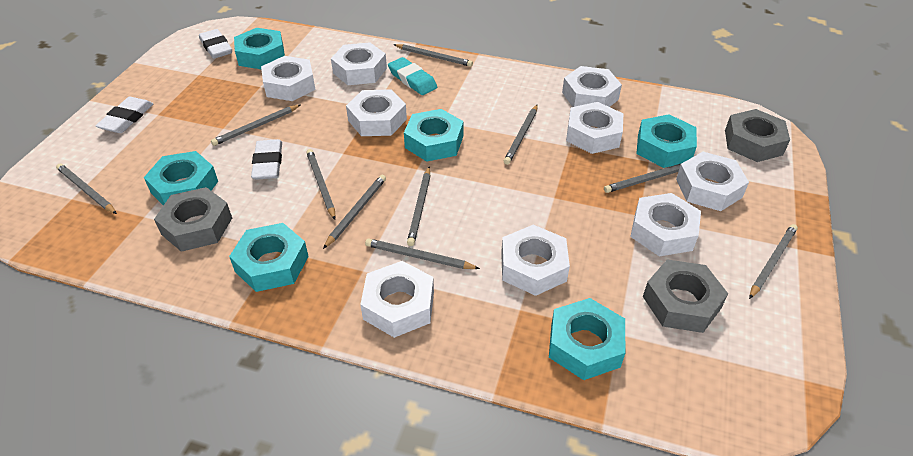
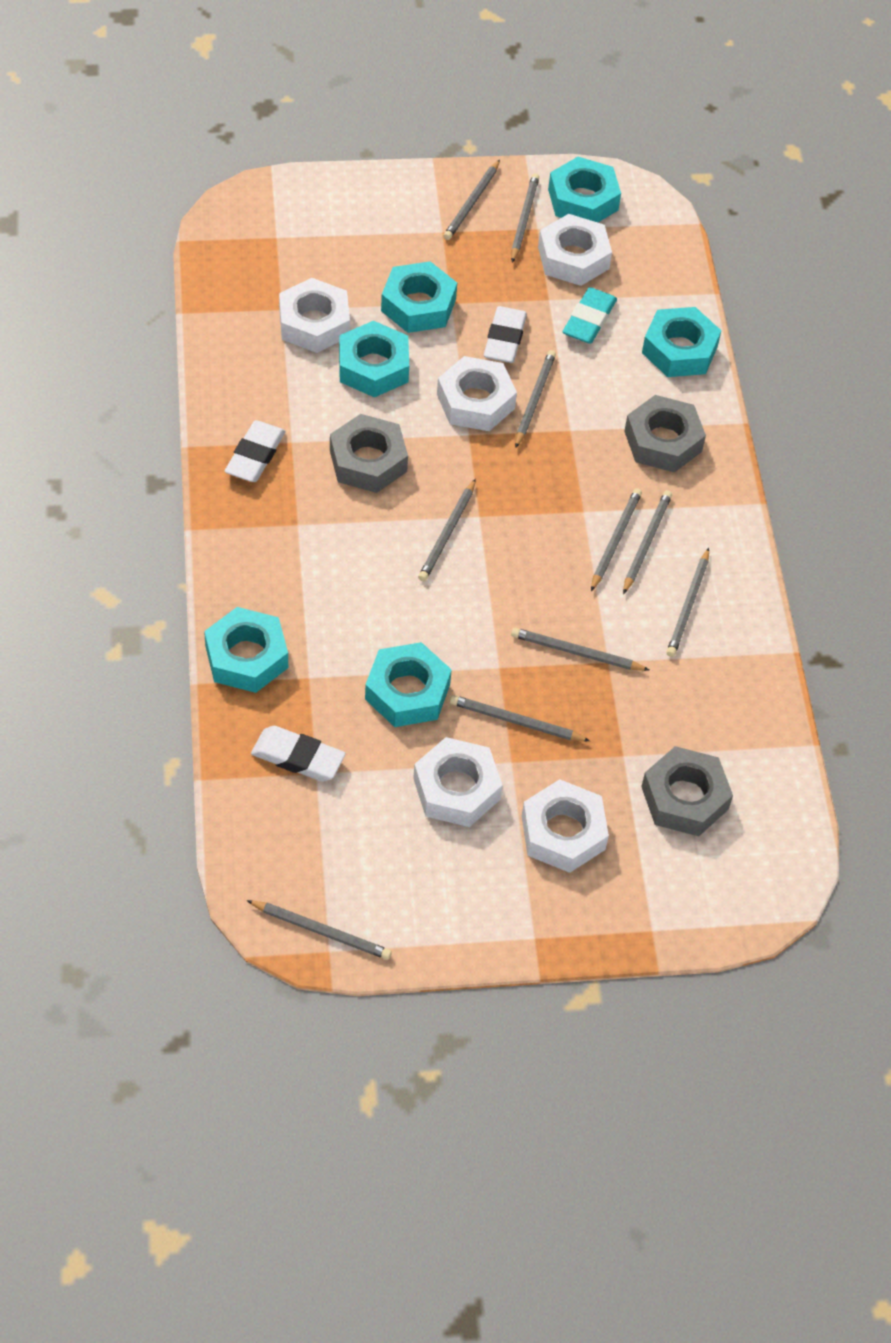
white nut: 9 -> 5

